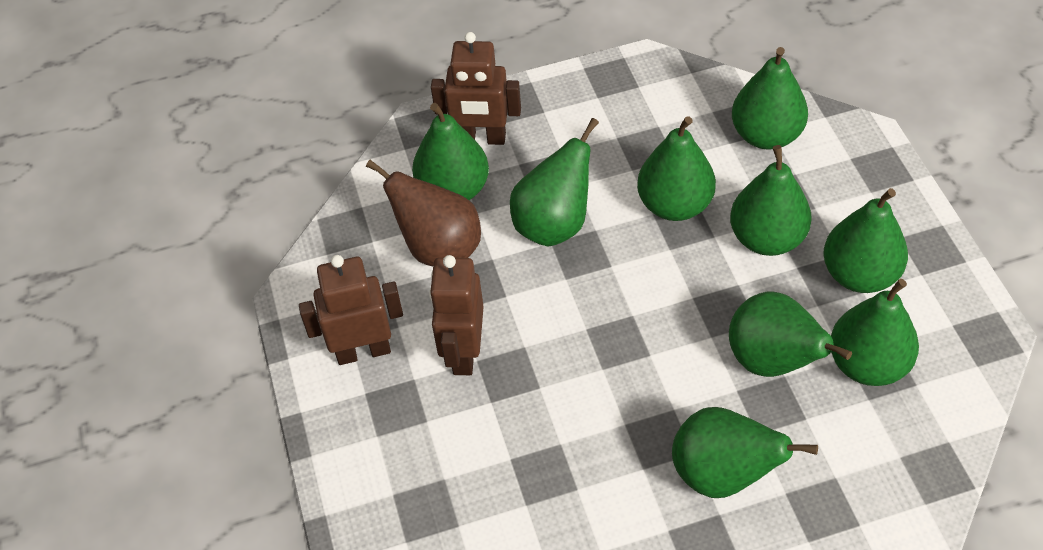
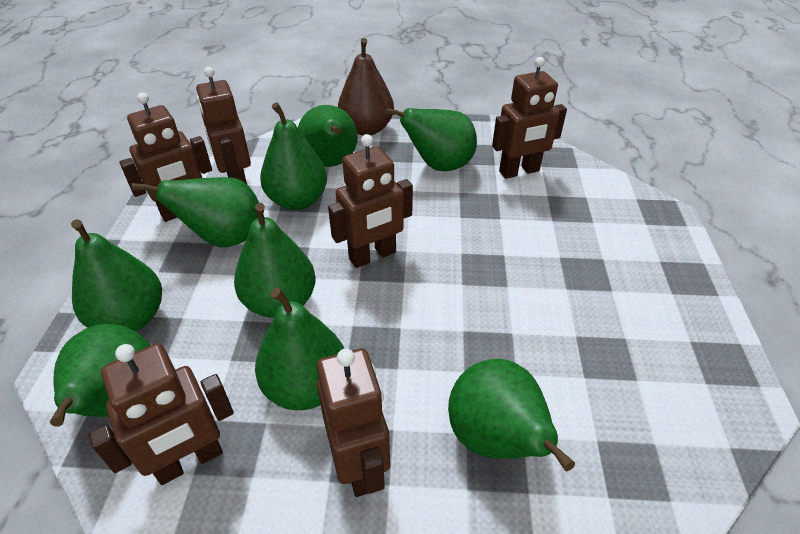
brown robot: 3 -> 6

